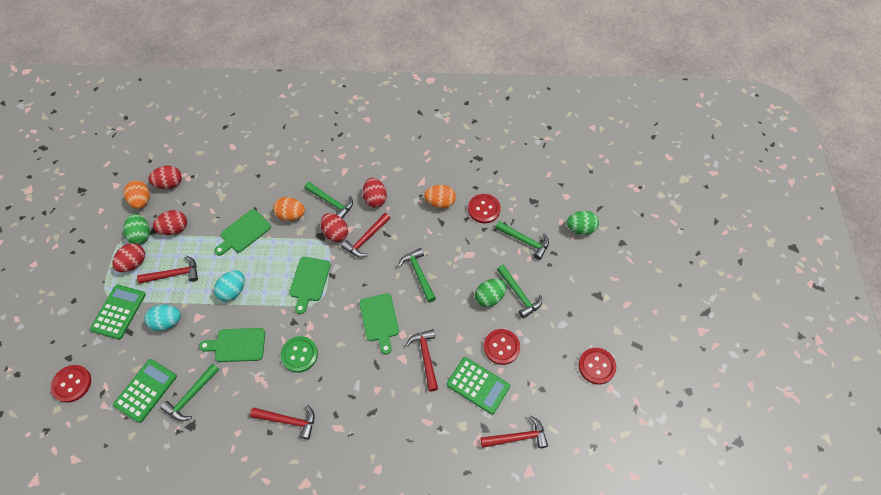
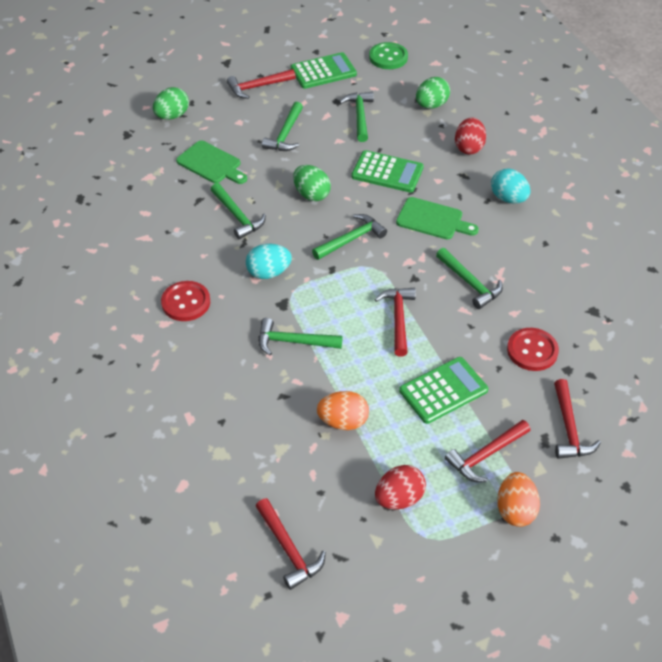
green cutting board: 4 -> 2
green hammer: 5 -> 6
orange egg: 3 -> 2
red button: 4 -> 2
red egg: 5 -> 2

